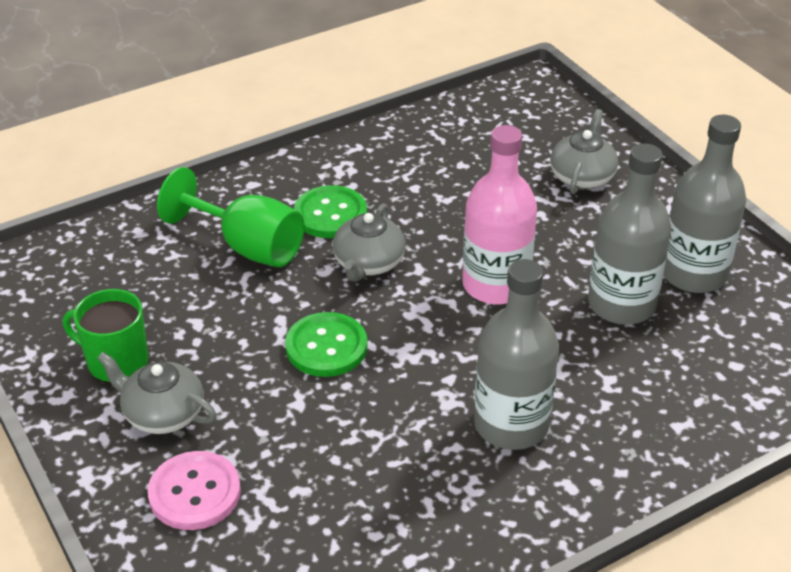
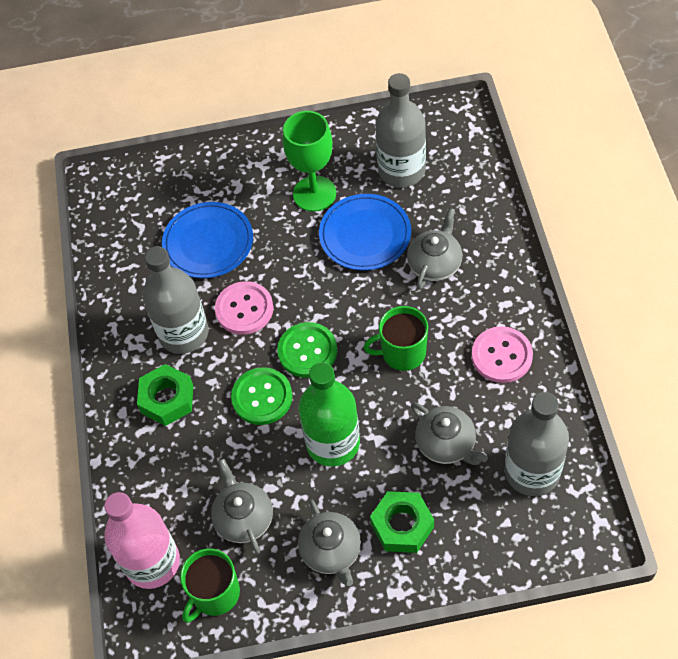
blue plate: 0 -> 2
green bottle: 0 -> 1
green mug: 1 -> 2
green nut: 0 -> 2
grey teapot: 3 -> 4
pink button: 1 -> 2

